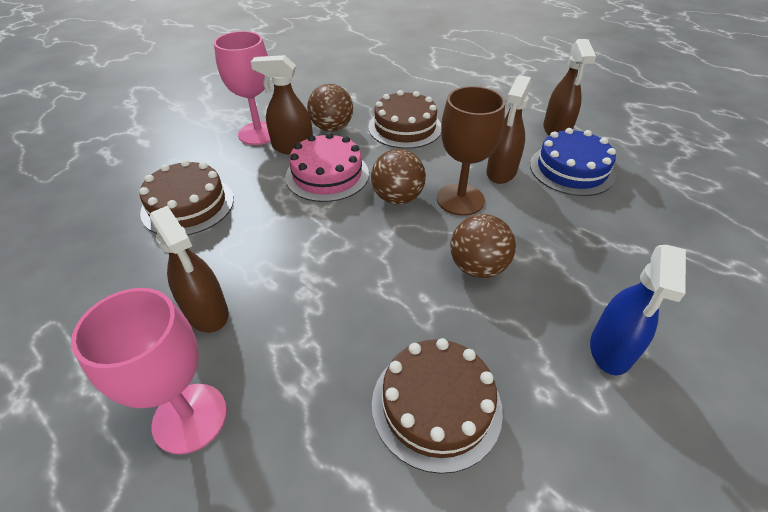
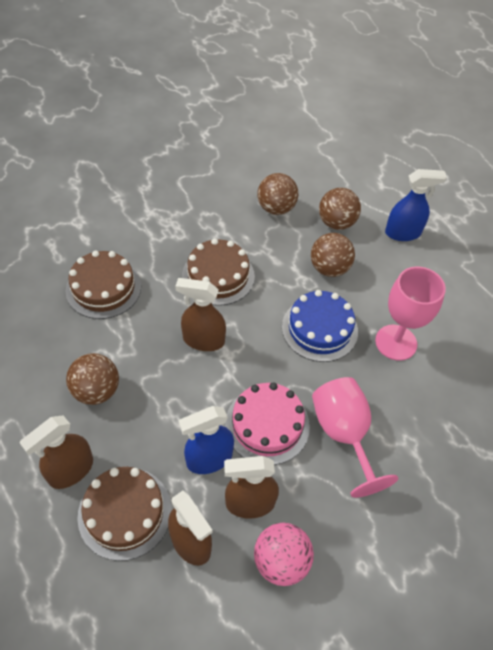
blue spray bottle: 1 -> 2
brown ball: 3 -> 4
brown goblet: 1 -> 0
pink ball: 0 -> 1

